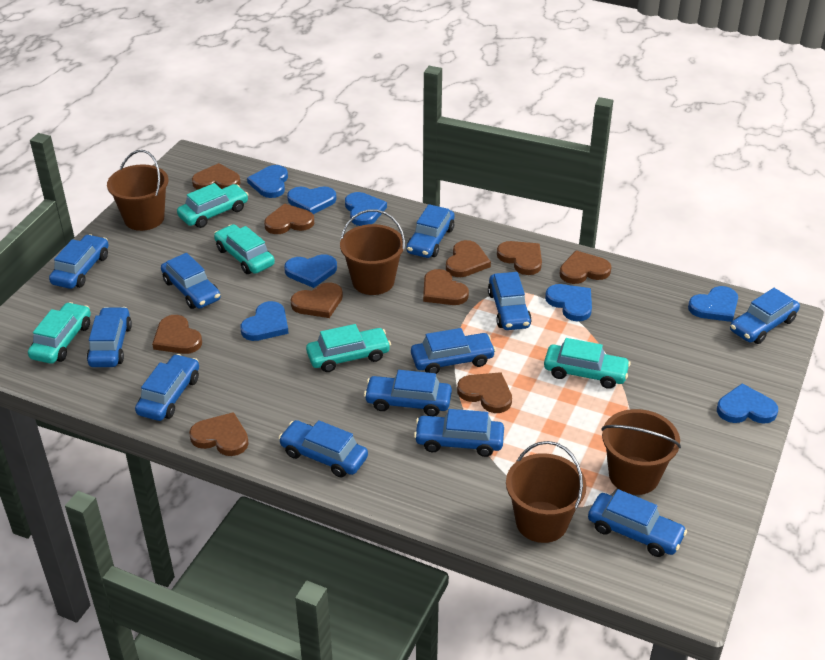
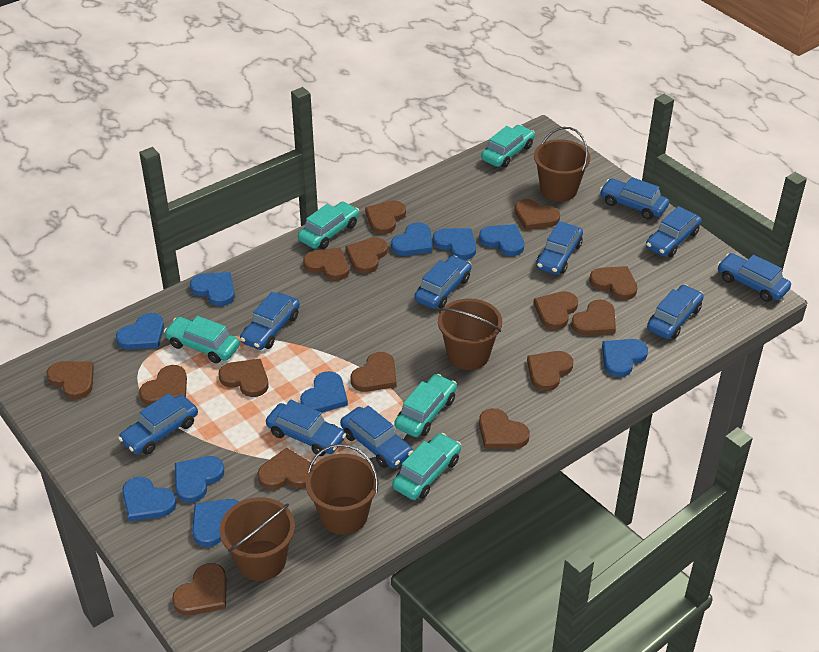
blue car: 12 -> 10
blue heart: 8 -> 10
brown heart: 10 -> 15

